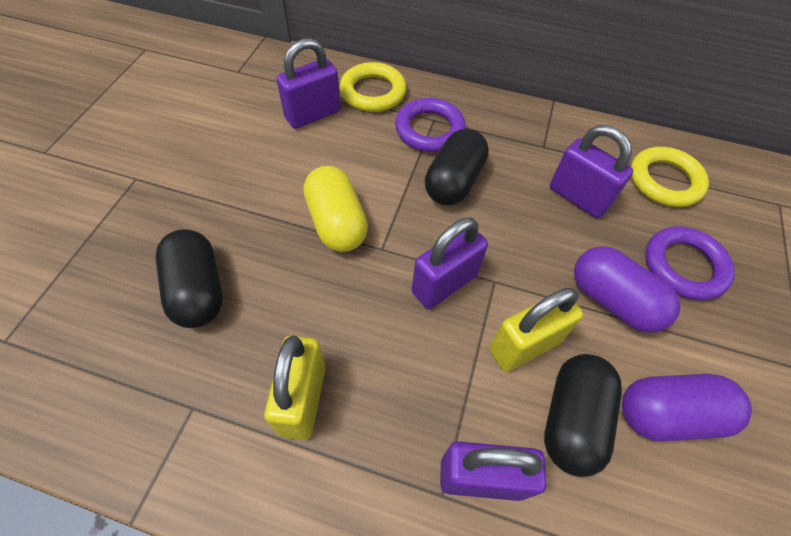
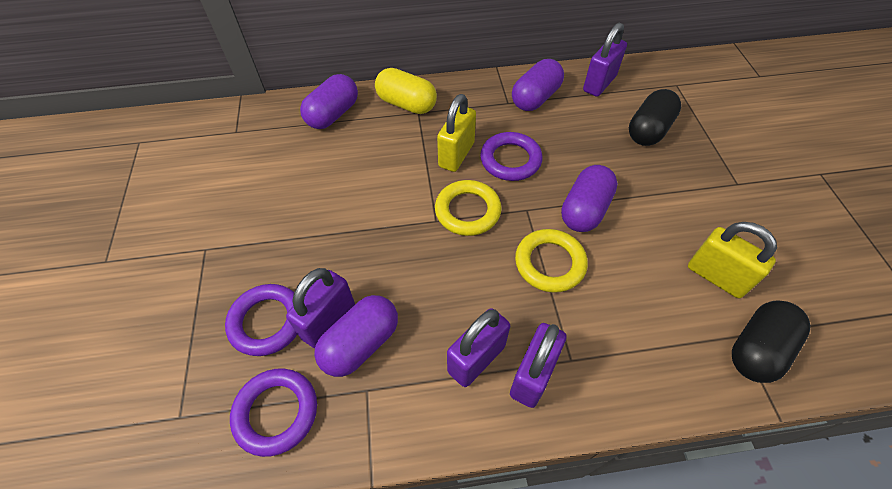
black capsule: 3 -> 2
purple capsule: 2 -> 4
purple ring: 2 -> 3

